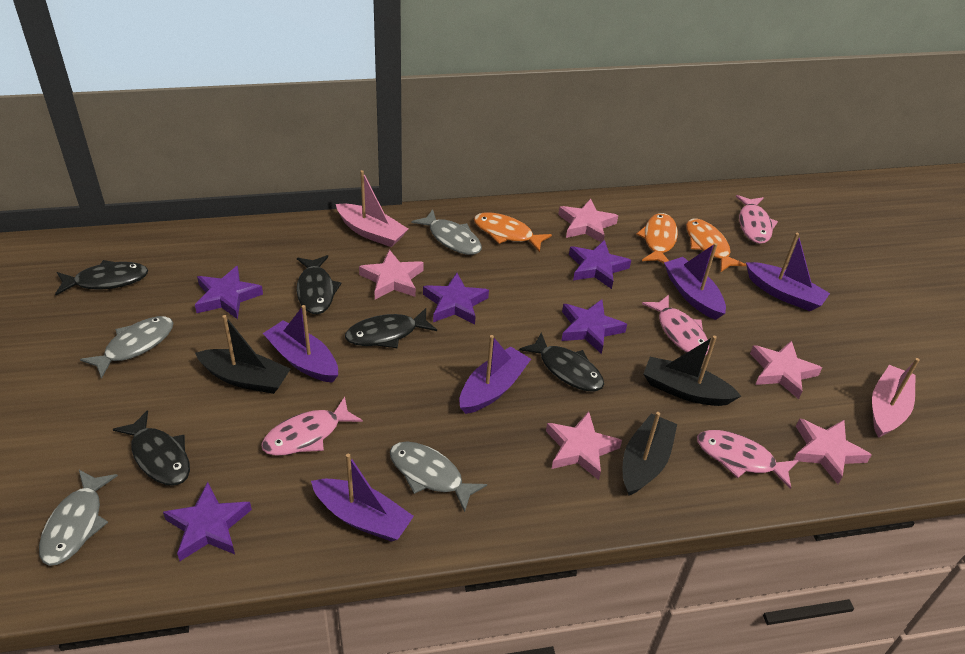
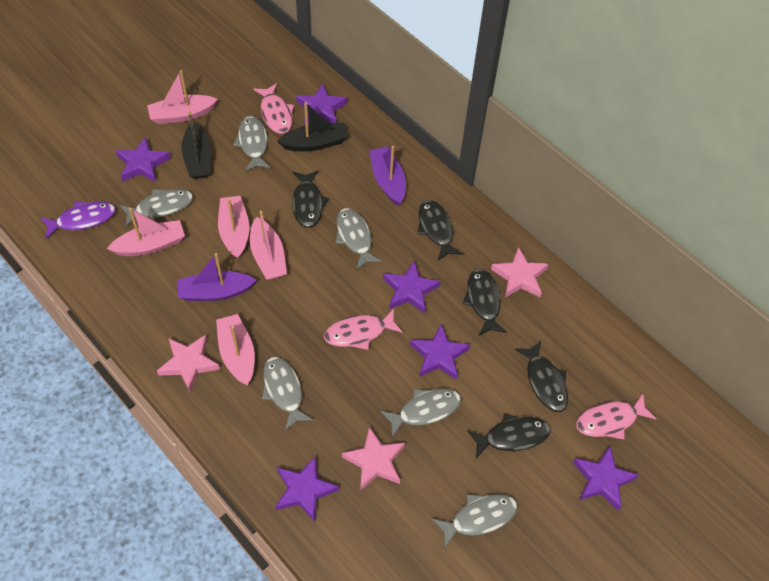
black boat: 3 -> 2
grey fish: 4 -> 6
orange fish: 3 -> 0
pink boat: 2 -> 5
pink fish: 4 -> 3
pink star: 5 -> 3
purple boat: 5 -> 2
purple fish: 0 -> 1
purple star: 5 -> 6

